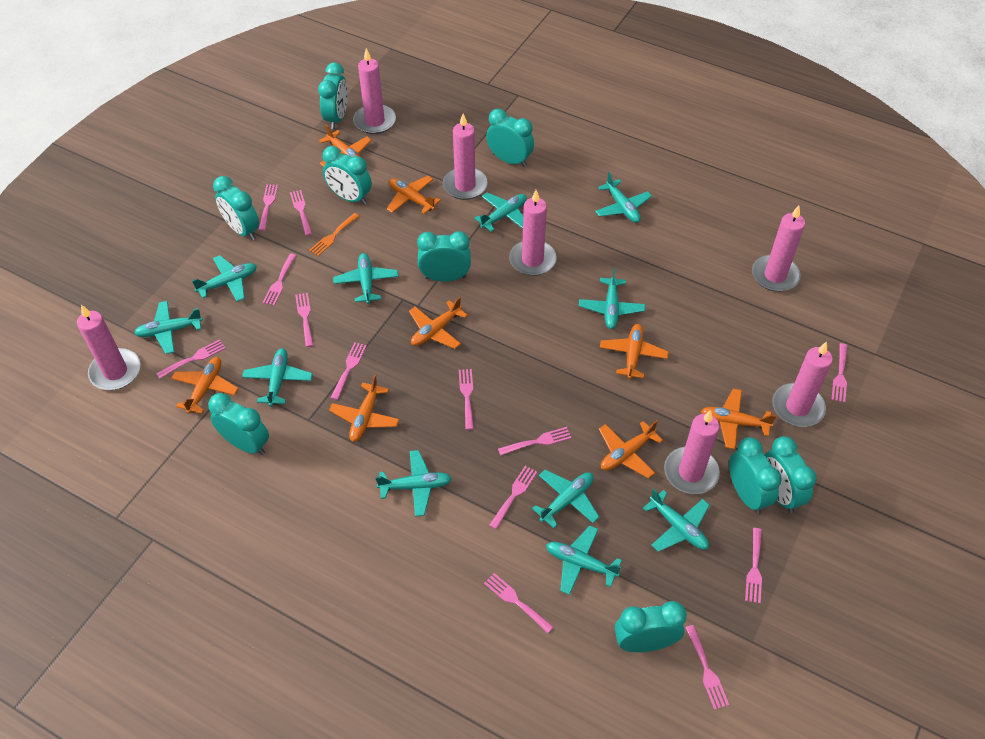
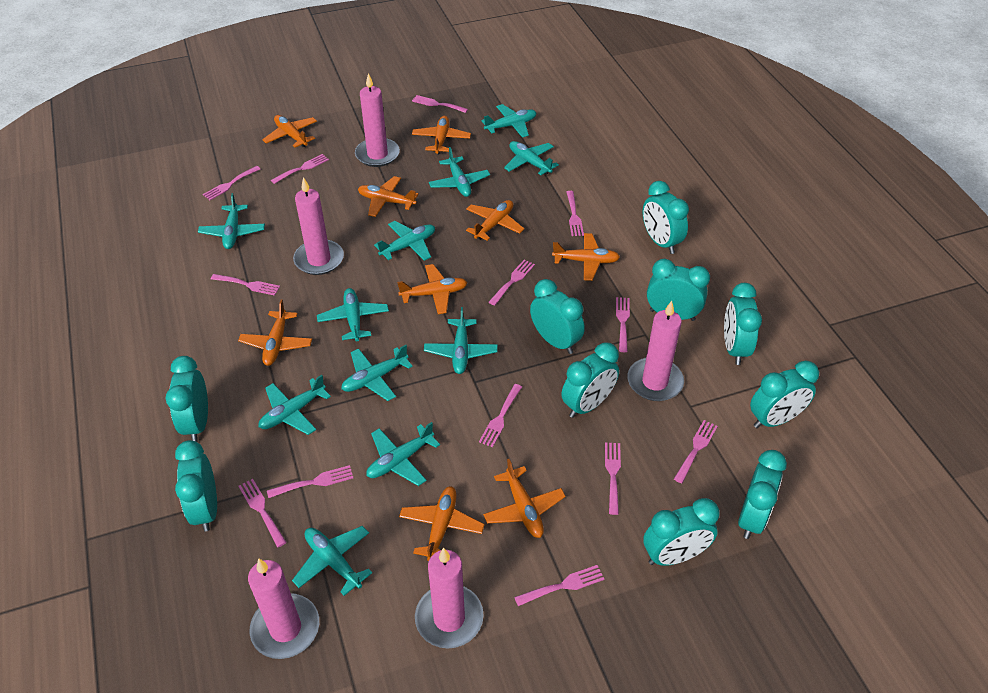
orange fork: 1 -> 0
orange plane: 8 -> 9
pink candle: 7 -> 5
turquoise clock: 9 -> 10

